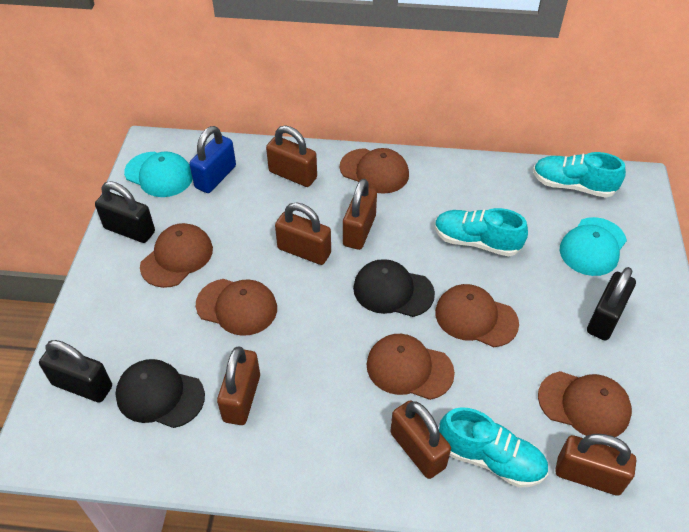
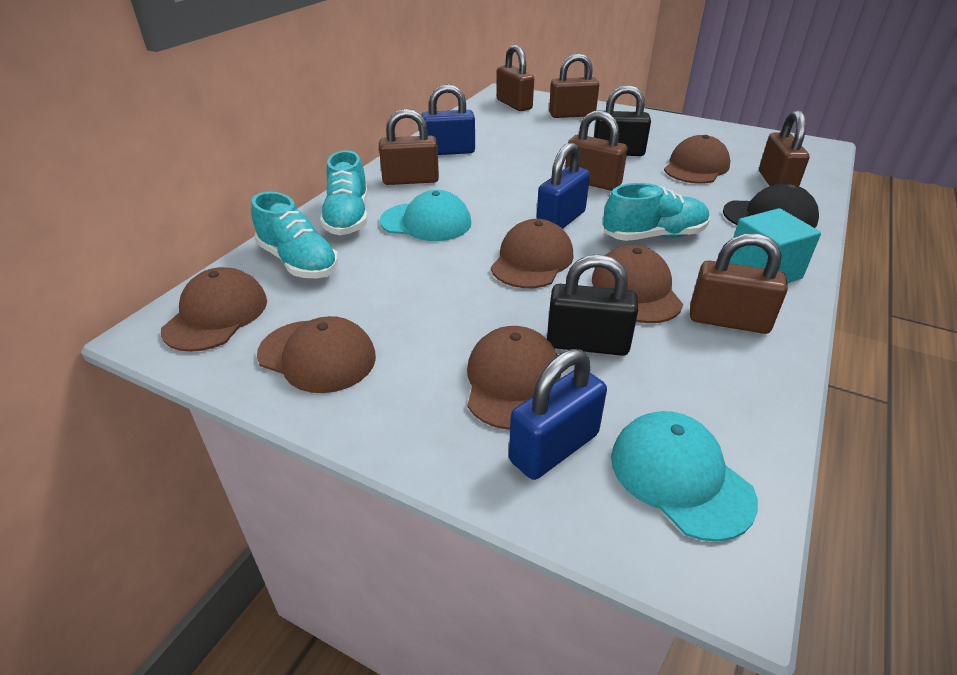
black cap: 2 -> 1
black padlock: 3 -> 2
blue padlock: 1 -> 3
turquoise cube: 0 -> 1

